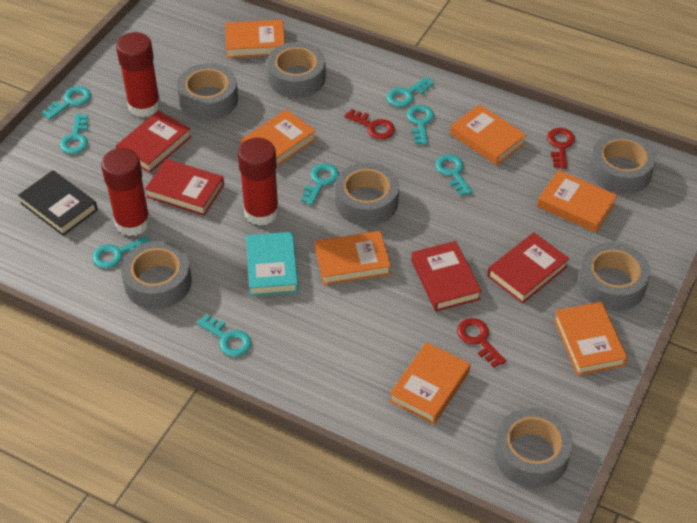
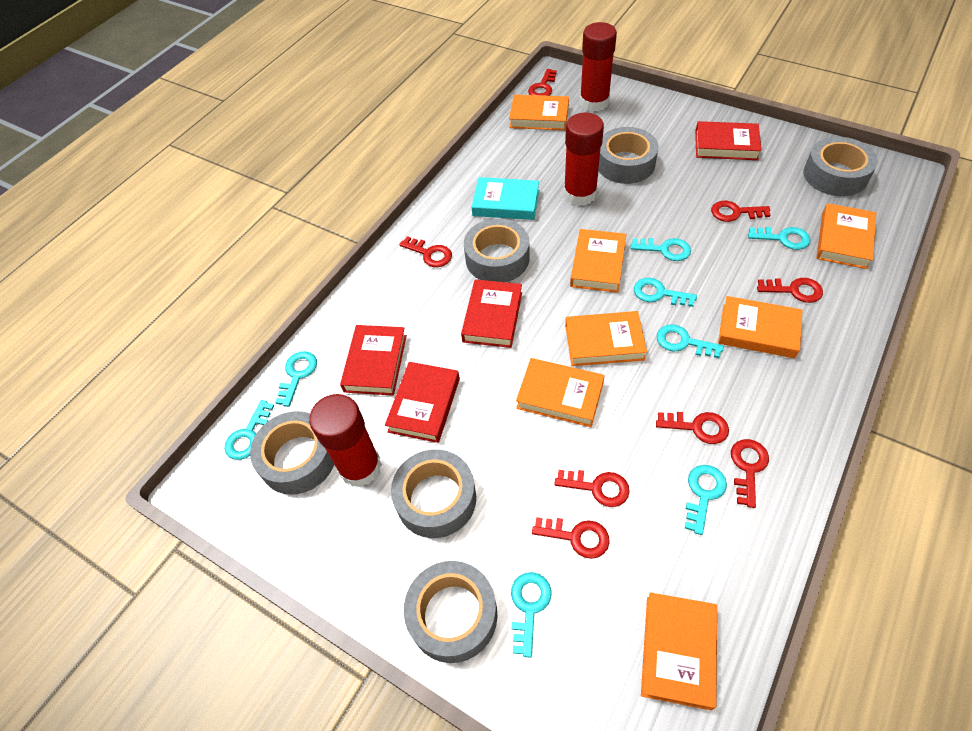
black book: 1 -> 0
grey tape: 7 -> 6
red key: 3 -> 8

